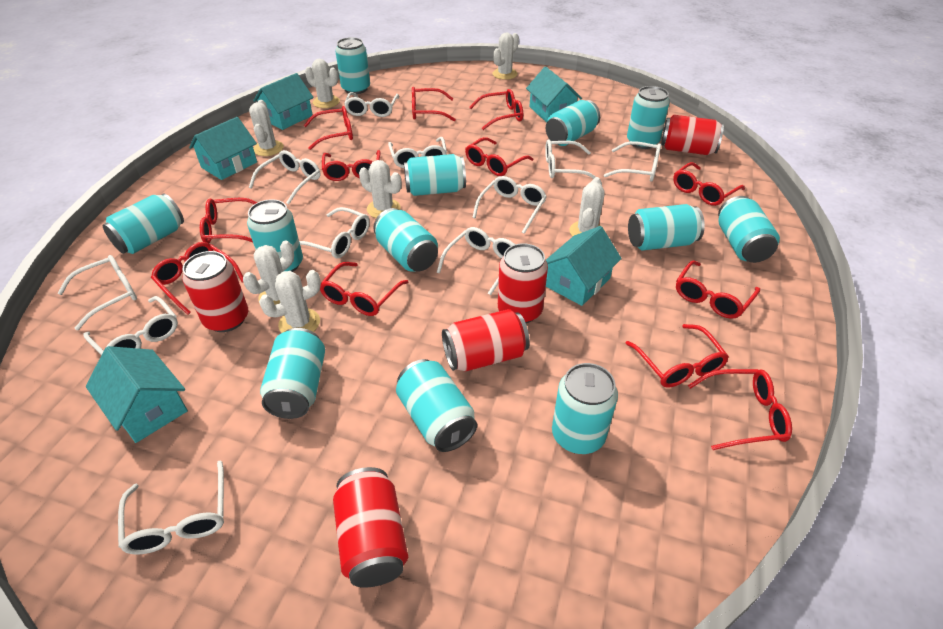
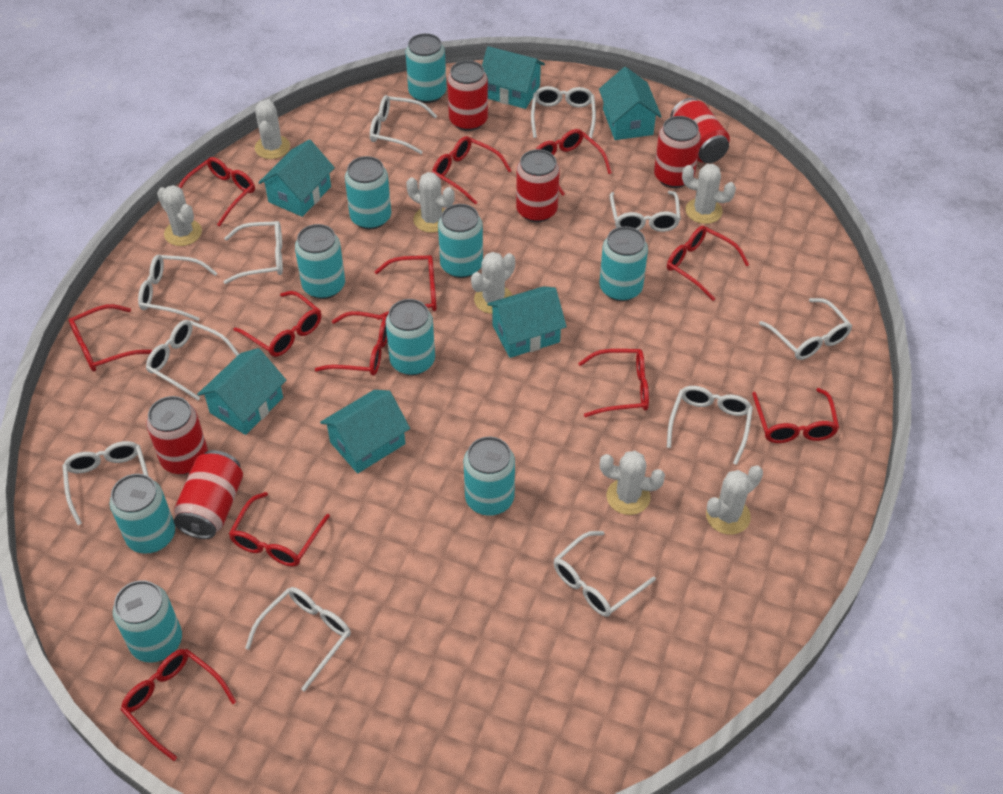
red can: 5 -> 6
turquoise can: 12 -> 9
turquoise house: 5 -> 6

